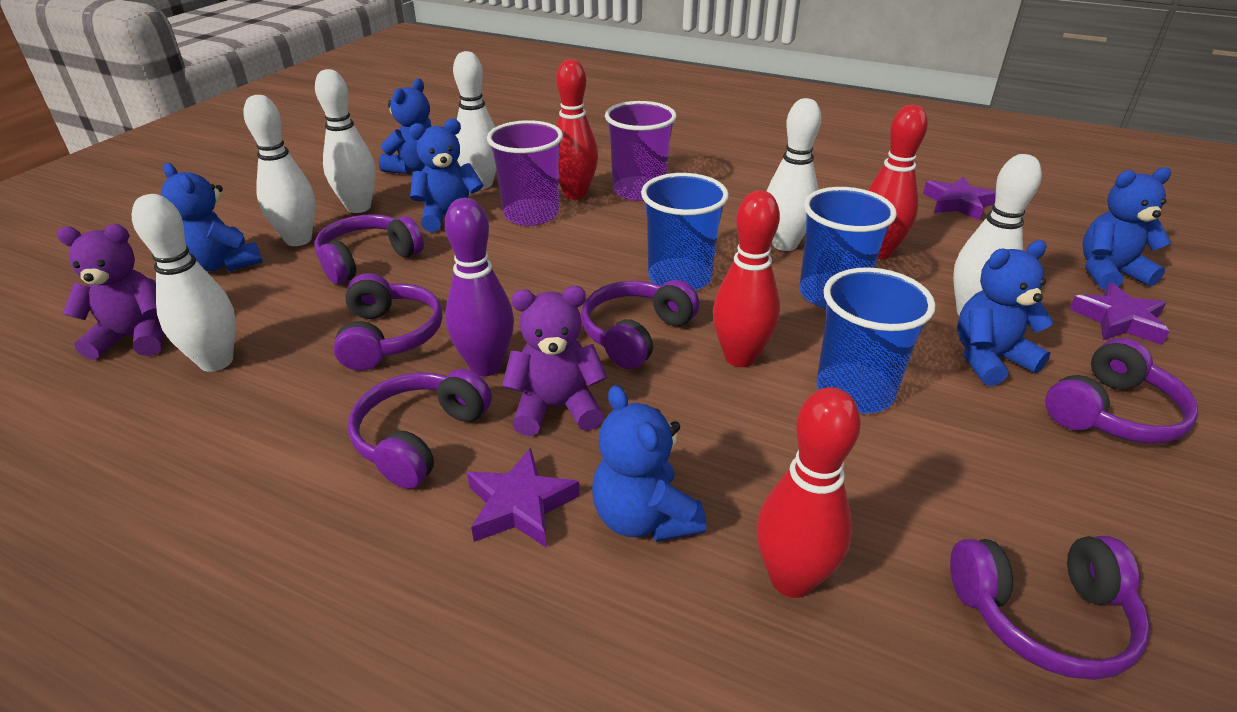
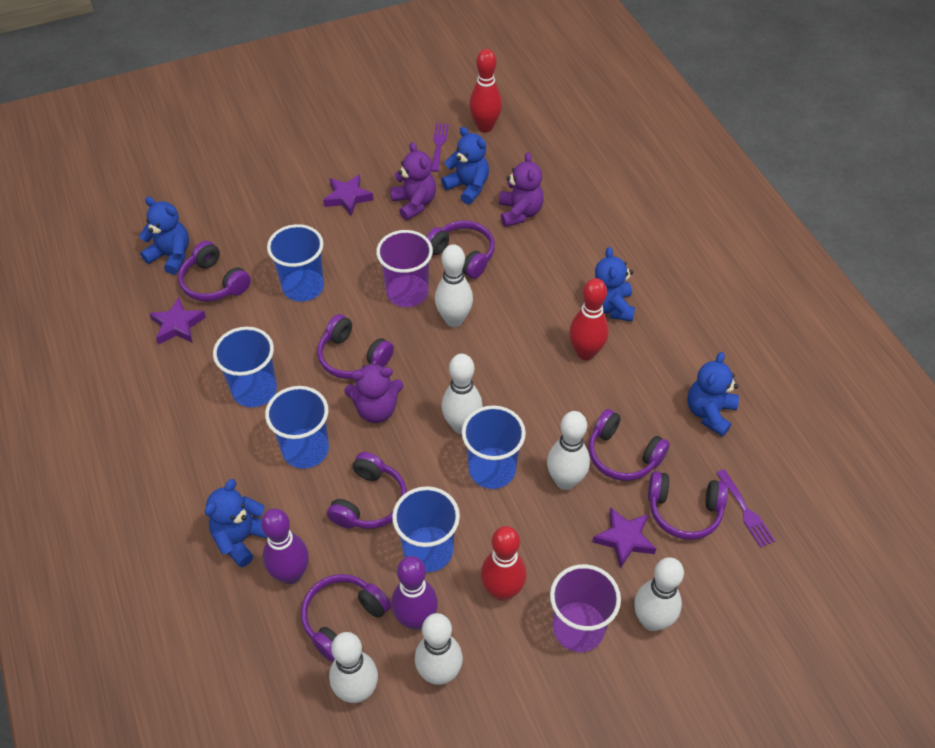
blue cup: 3 -> 5
blue teddy bear: 6 -> 5
purple bowling pin: 1 -> 2
purple fork: 0 -> 2
purple headphones: 6 -> 7
purple teddy bear: 2 -> 3
red bowling pin: 4 -> 3

